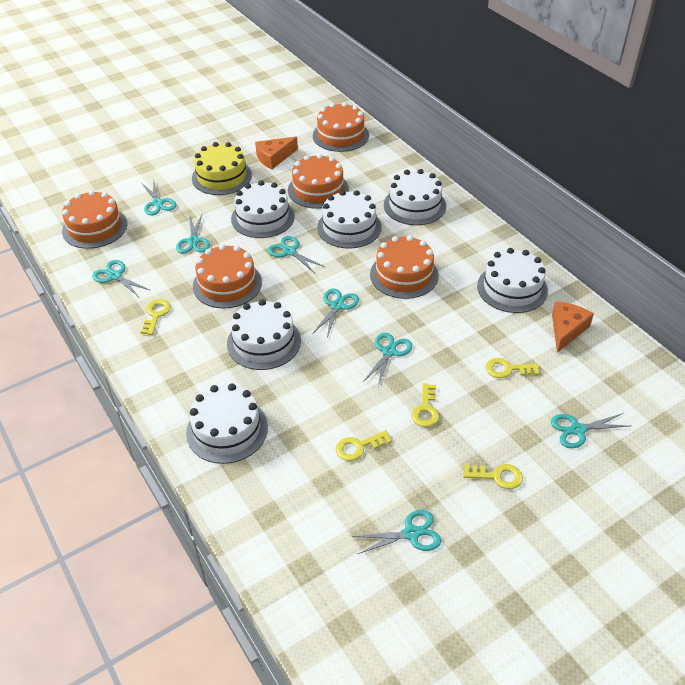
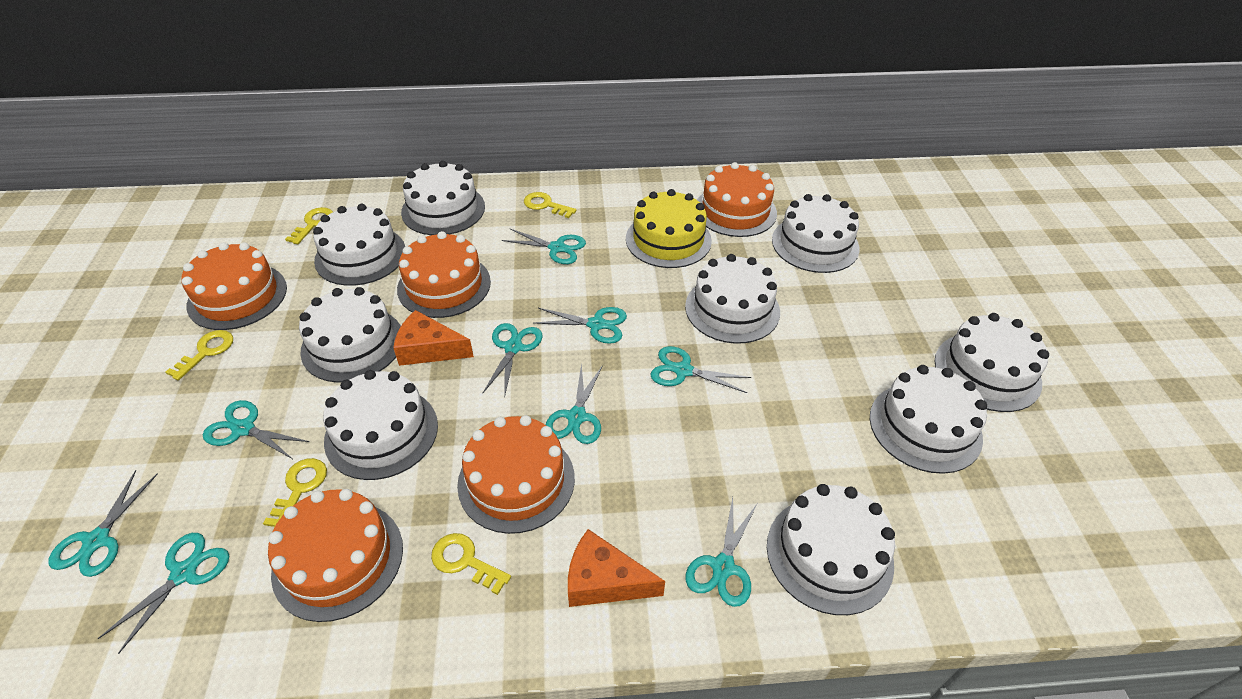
turquoise scissors: 8 -> 9
white cake: 6 -> 9

